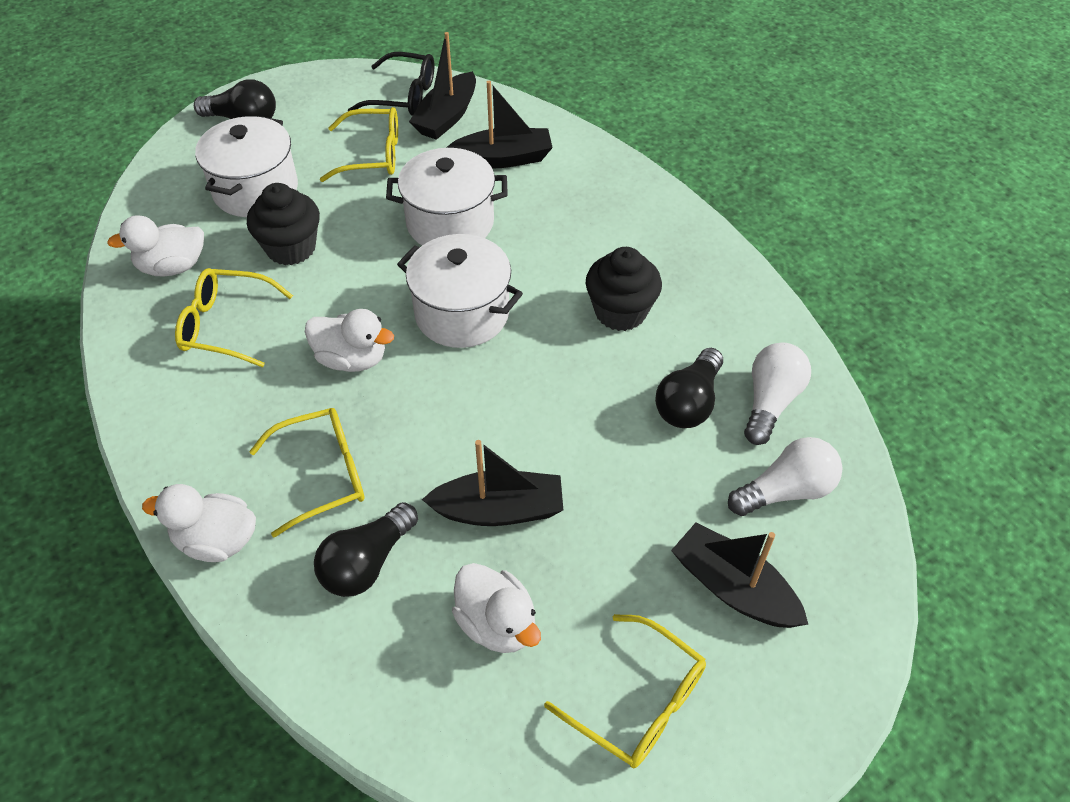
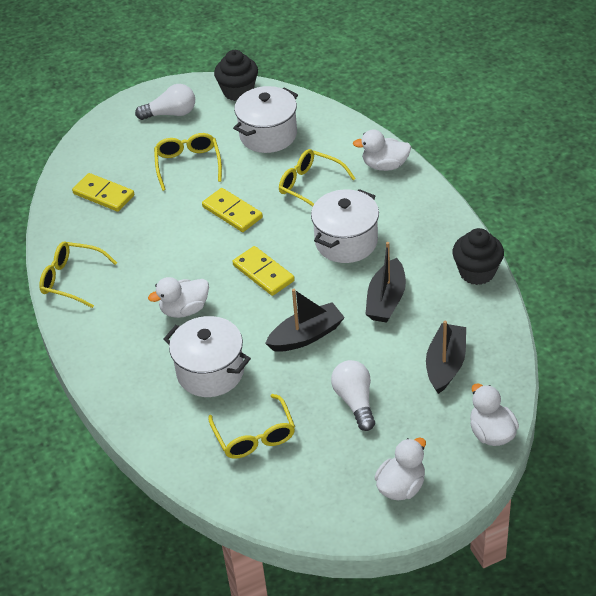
black boat: 4 -> 3
black glasses: 1 -> 0
black light bulb: 3 -> 0
yellow domino: 0 -> 3

